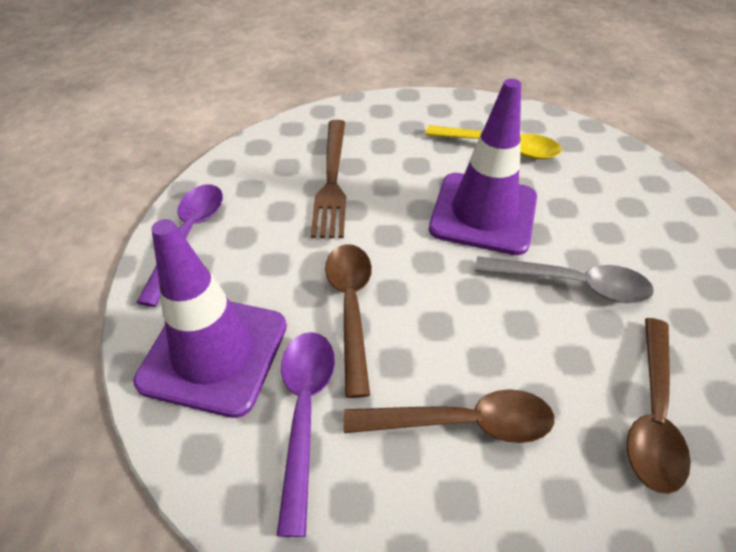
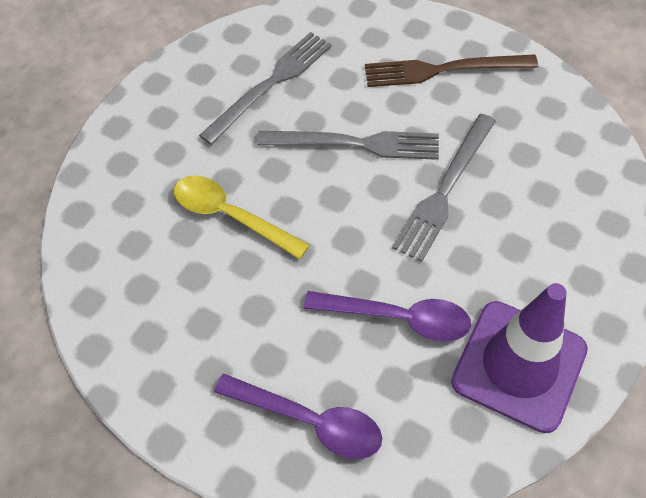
brown spoon: 3 -> 0
grey fork: 0 -> 3
grey spoon: 1 -> 0
purple traffic cone: 2 -> 1

